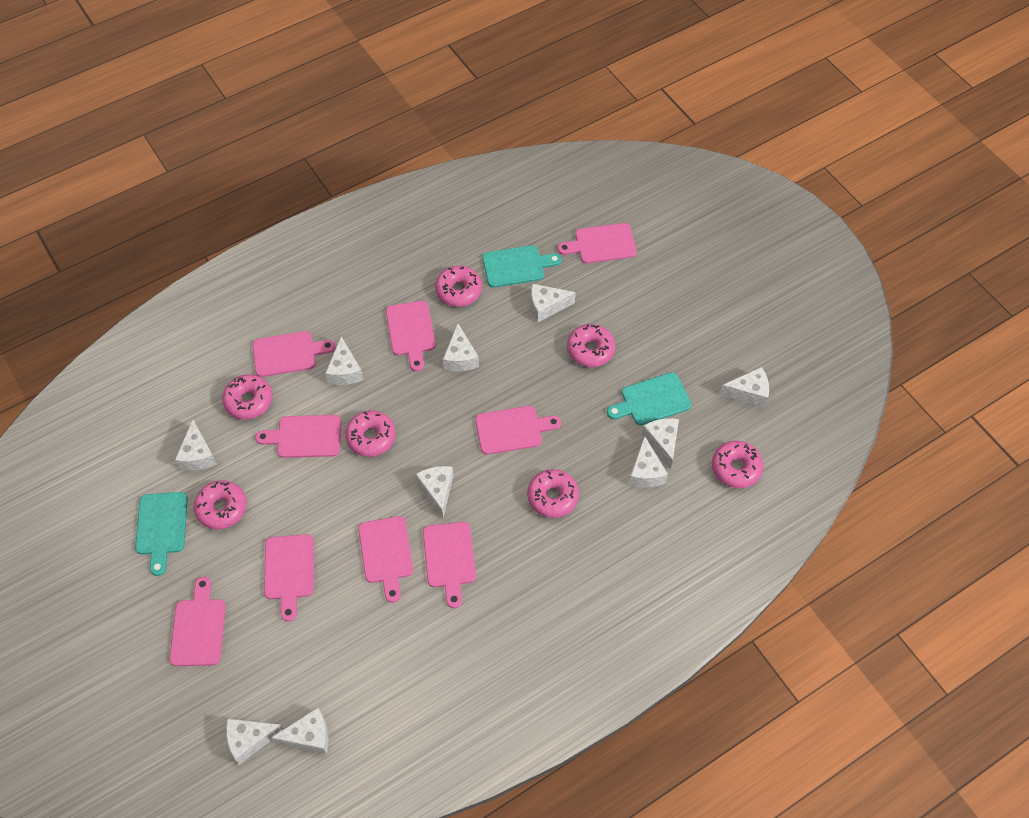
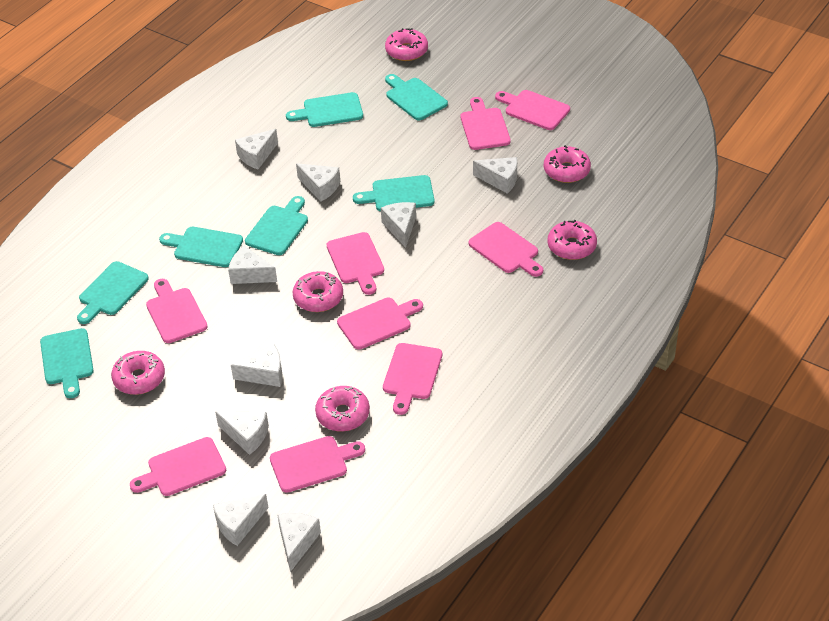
pink donut: 7 -> 6
turquoise cutting board: 3 -> 7
white cheese: 10 -> 9

